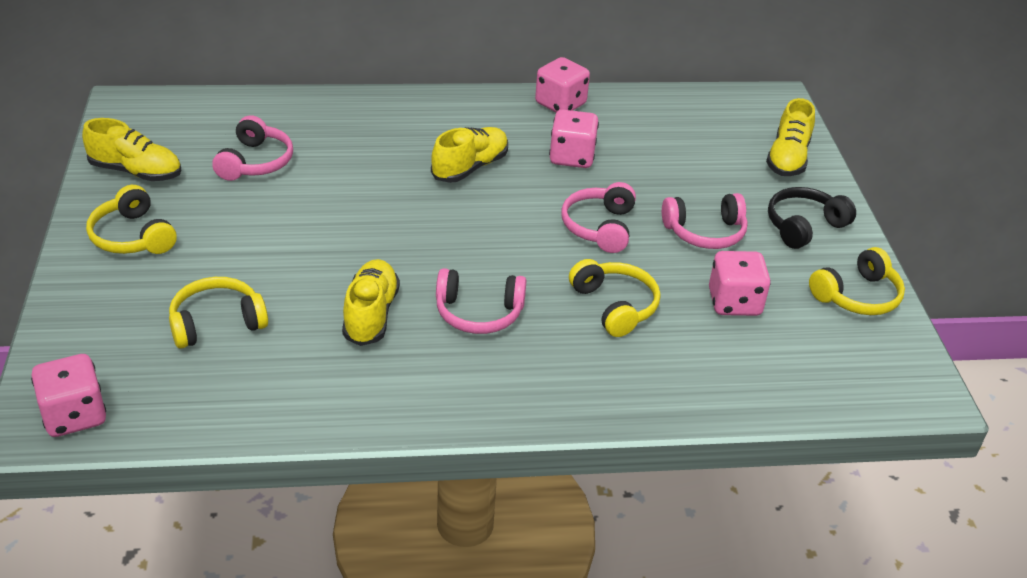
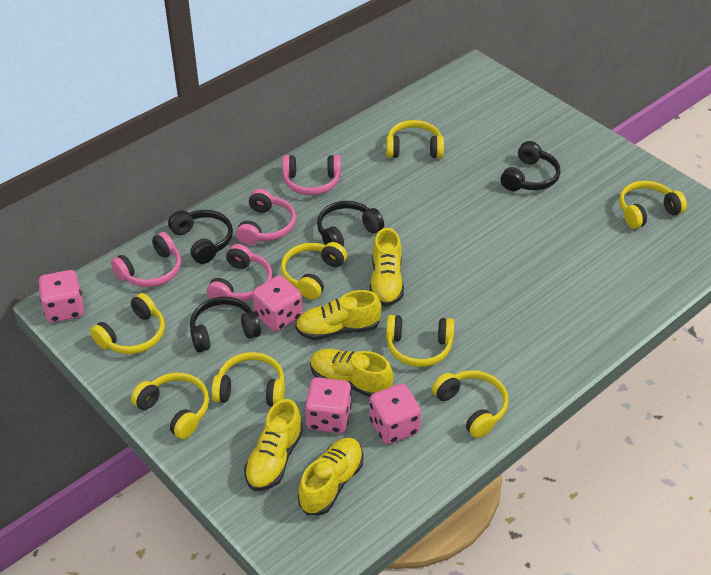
black headphones: 1 -> 4
yellow headphones: 4 -> 8
yellow shoe: 4 -> 5

